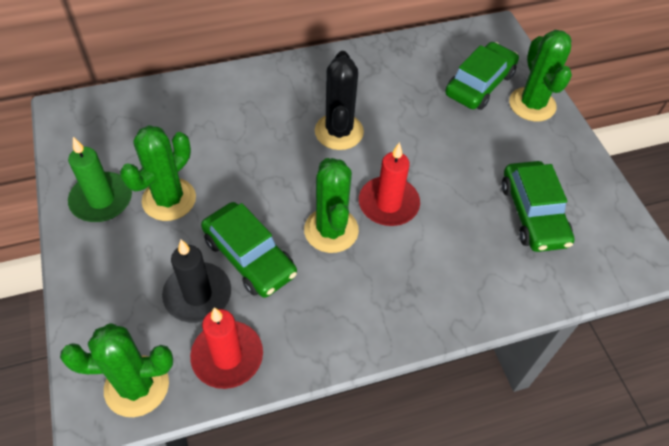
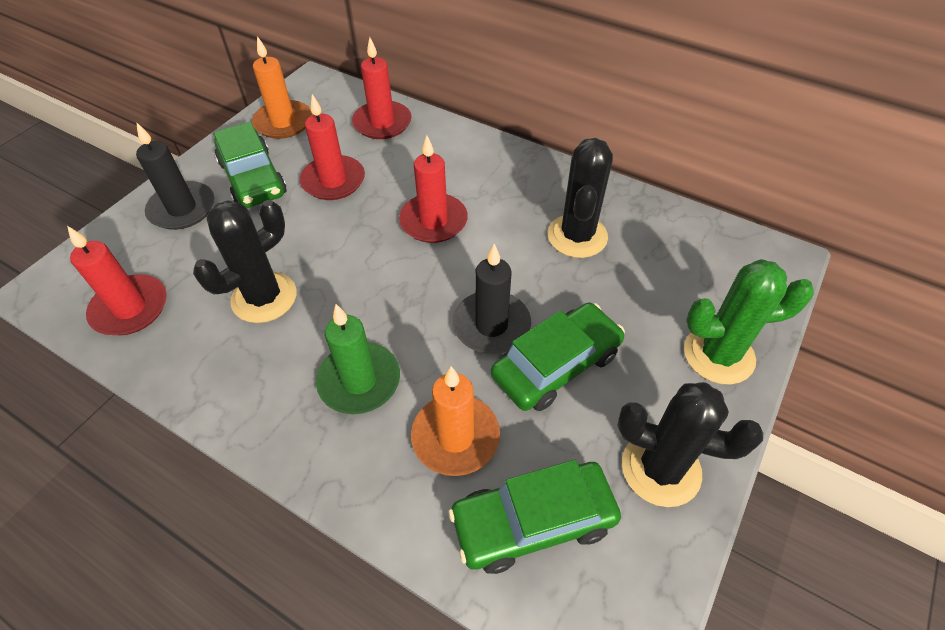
black cactus: 1 -> 3
black candle: 1 -> 2
green cactus: 4 -> 1
orange candle: 0 -> 2
red candle: 2 -> 4

